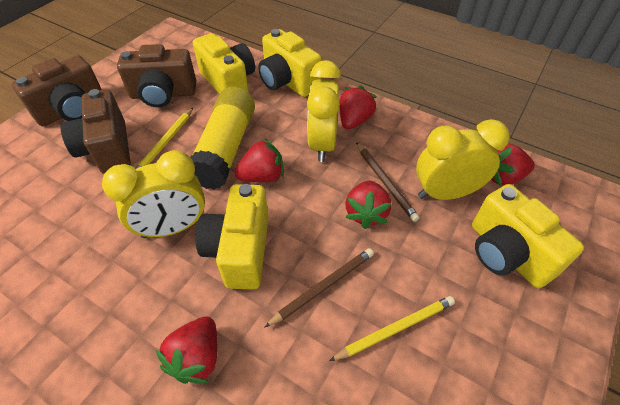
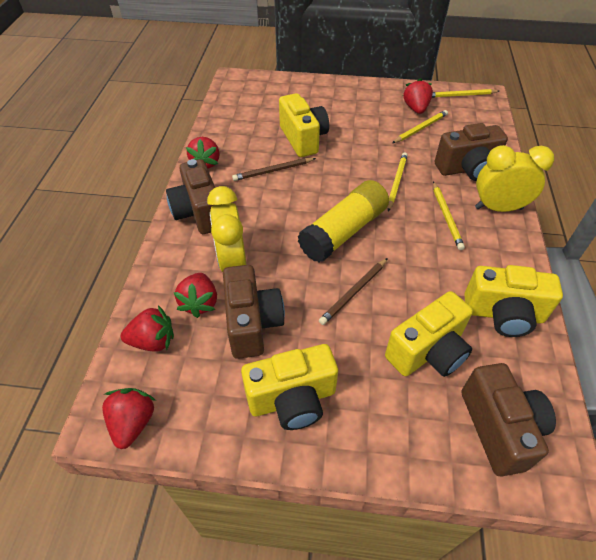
brown camera: 3 -> 4
yellow clock: 3 -> 2
yellow pencil: 2 -> 4

